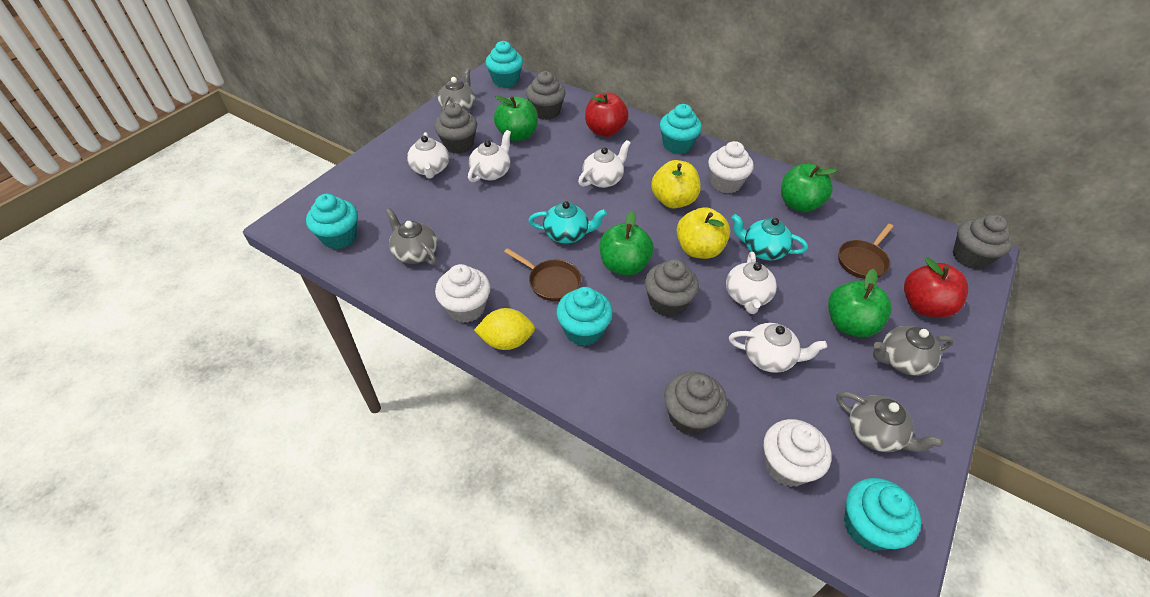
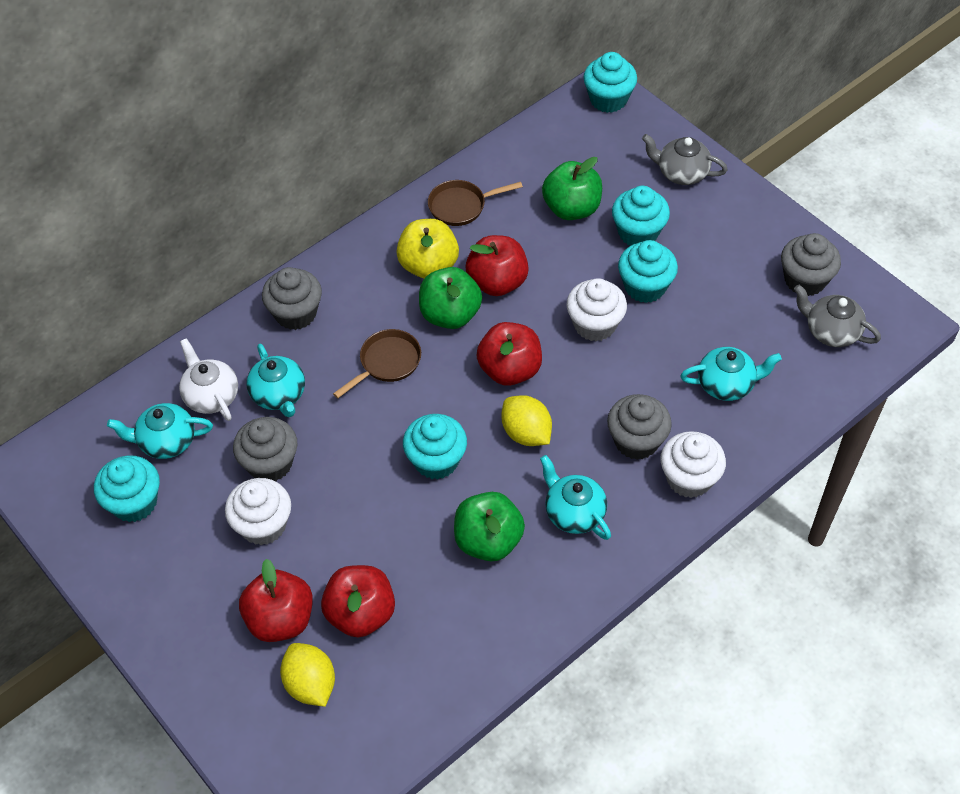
green apple: 4 -> 3
grey cupcake: 5 -> 4
grey teapot: 4 -> 2
red apple: 2 -> 4
turquoise teapot: 2 -> 4
white teapot: 5 -> 1
yellow apple: 2 -> 1
yellow lemon: 1 -> 2

